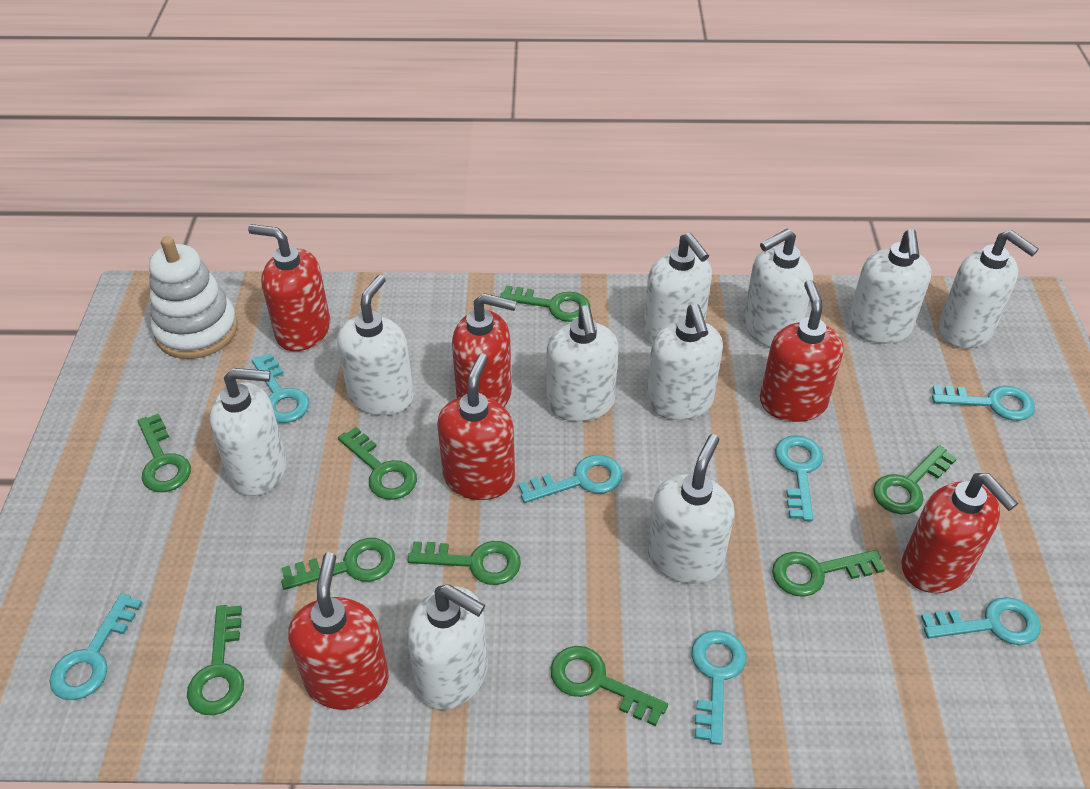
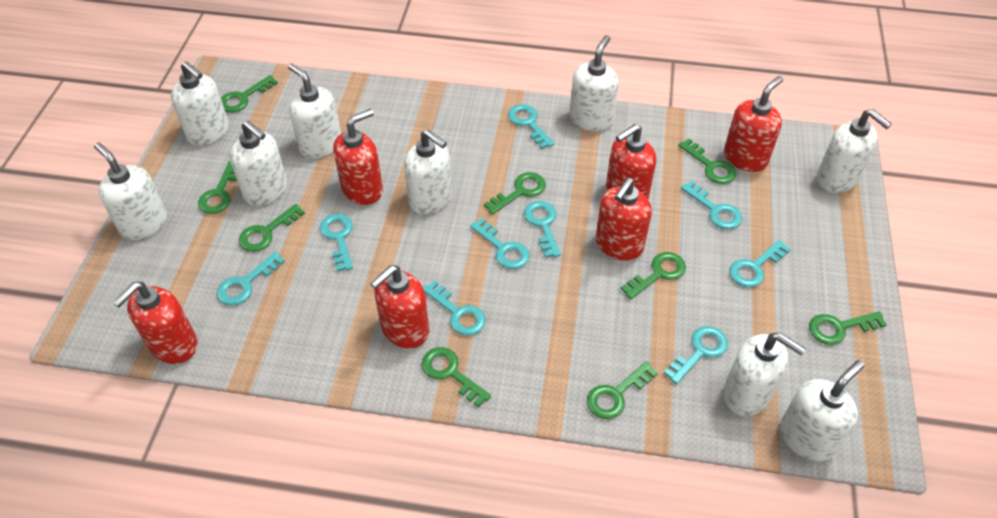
turquoise key: 7 -> 9
white soap dispenser: 10 -> 9
white stacking toy: 1 -> 0

